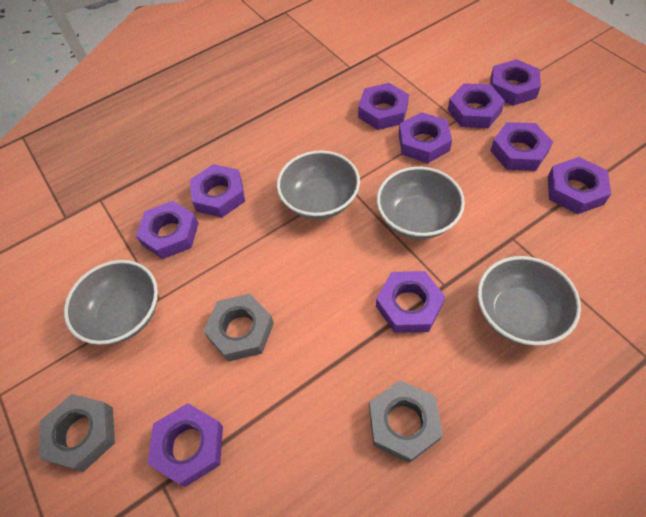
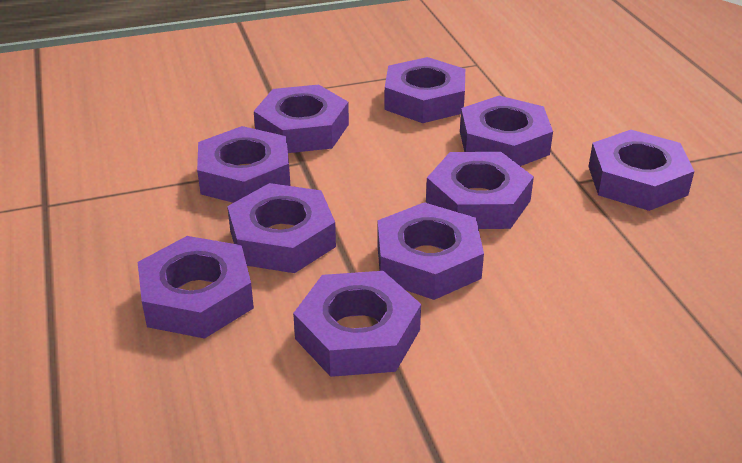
grey bowl: 4 -> 0
grey nut: 3 -> 0

